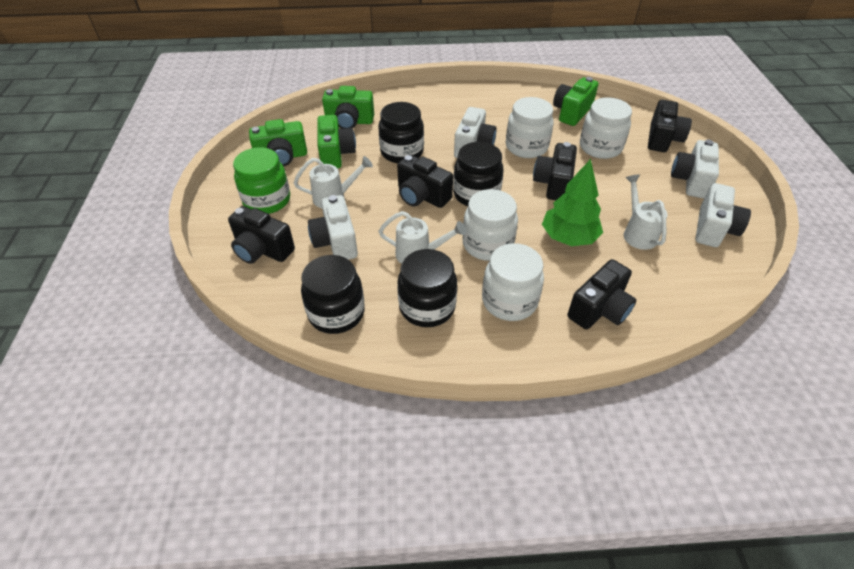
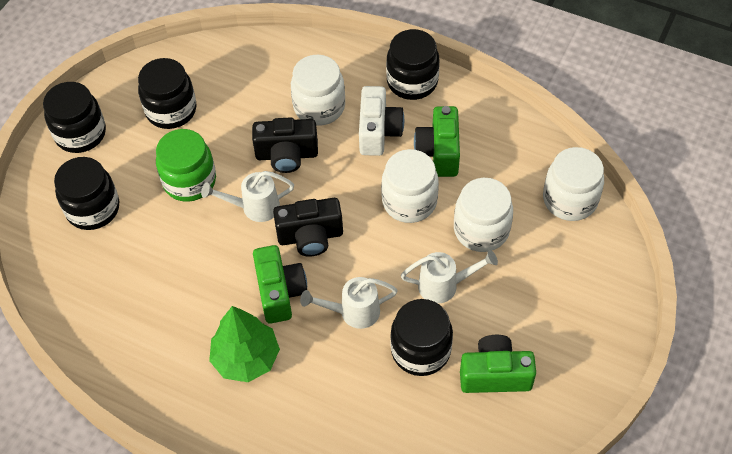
black camera: 5 -> 2
black jar: 4 -> 5
green camera: 4 -> 3
white camera: 4 -> 1

